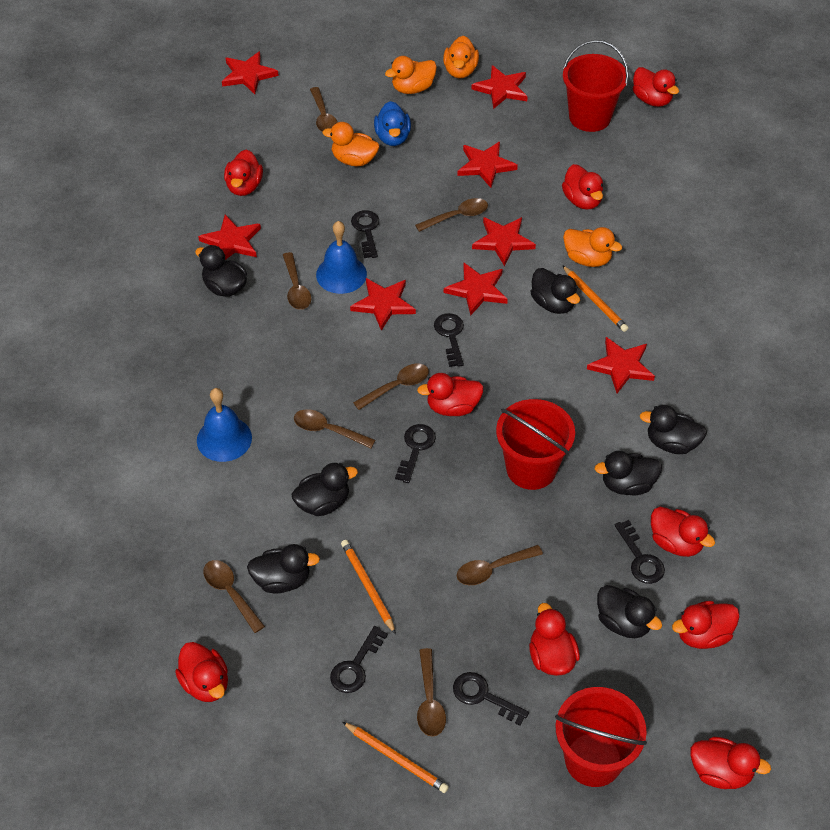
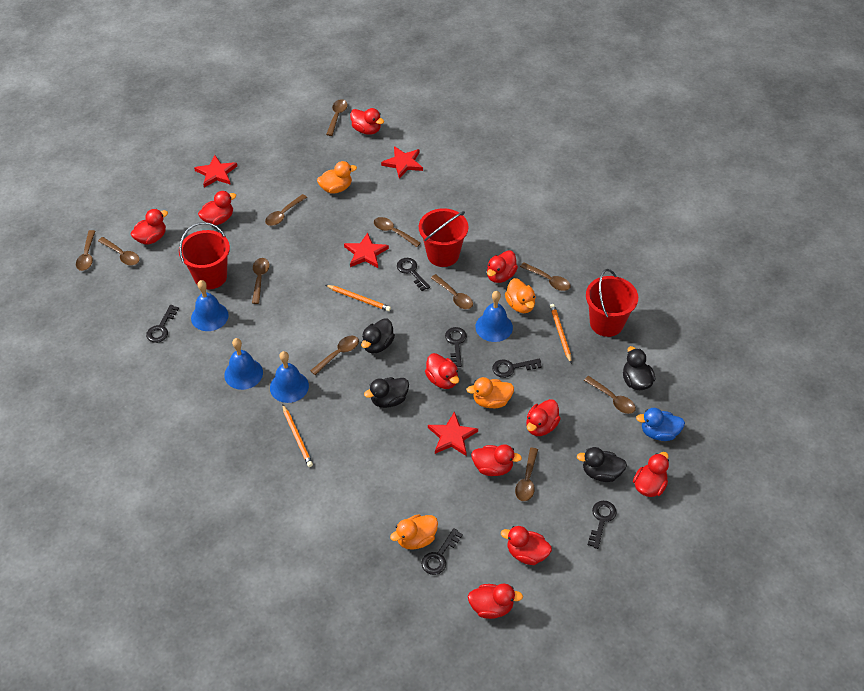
black duck: 7 -> 4
blue bell: 2 -> 4
brown spoon: 8 -> 11
red duck: 9 -> 10
red star: 8 -> 4

